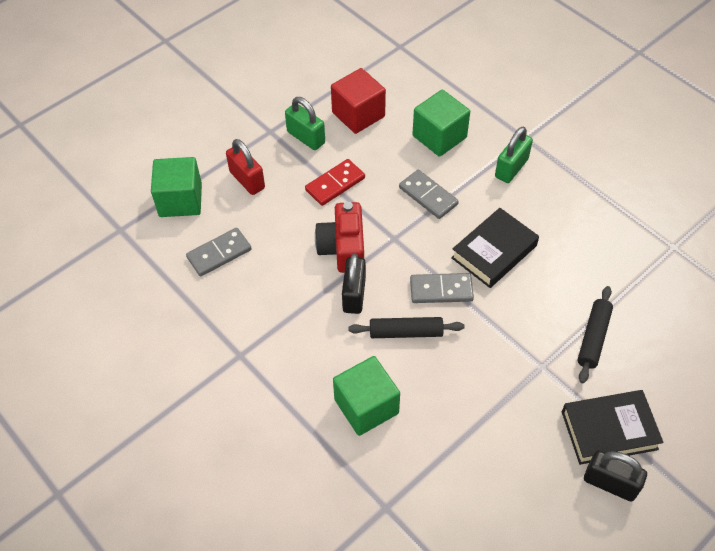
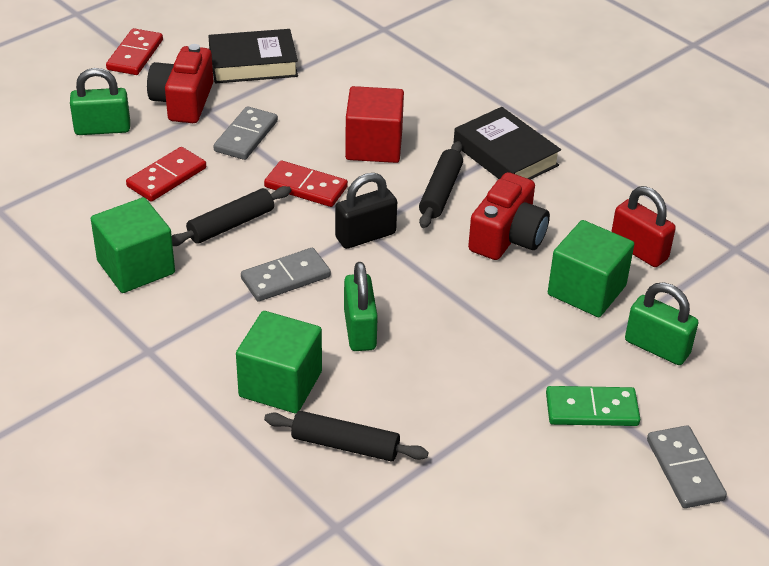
black padlock: 2 -> 1
black rolling pin: 2 -> 3
green domino: 0 -> 1
green padlock: 2 -> 3
red camera: 1 -> 2
red domino: 1 -> 3

